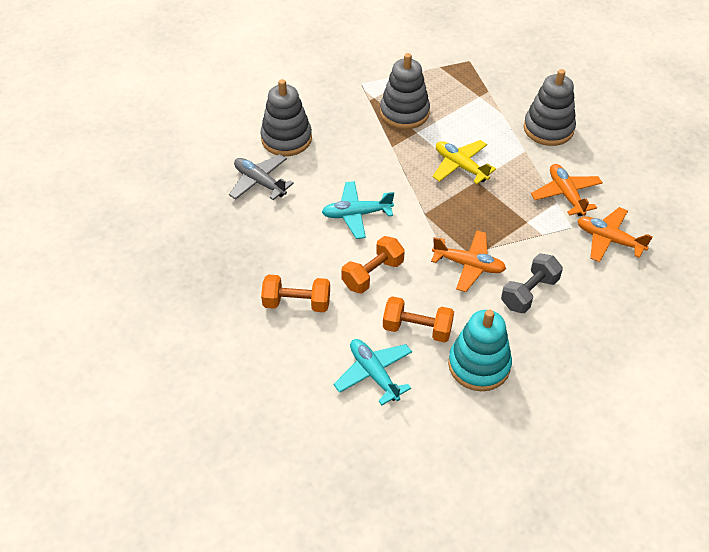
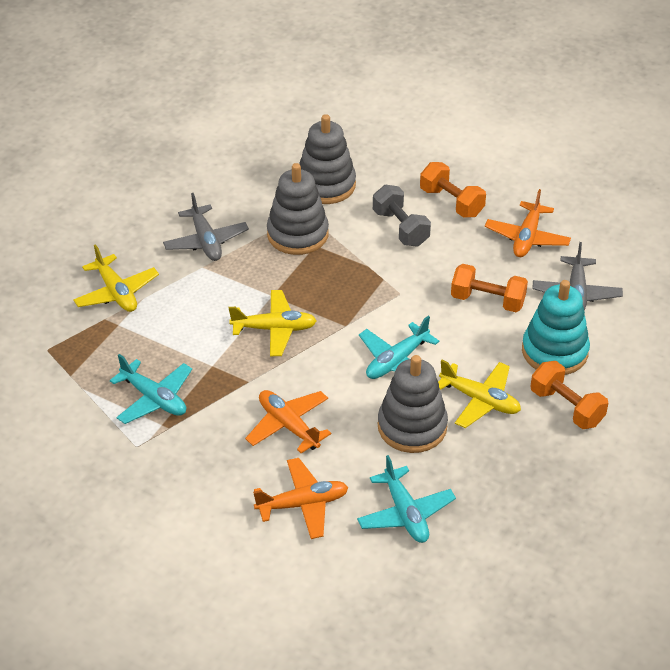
grey plane: 1 -> 2
turquoise plane: 2 -> 3
yellow plane: 1 -> 3

